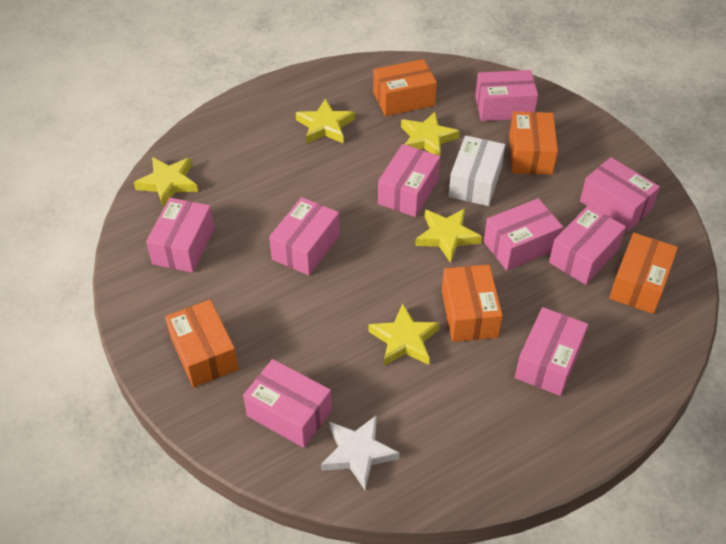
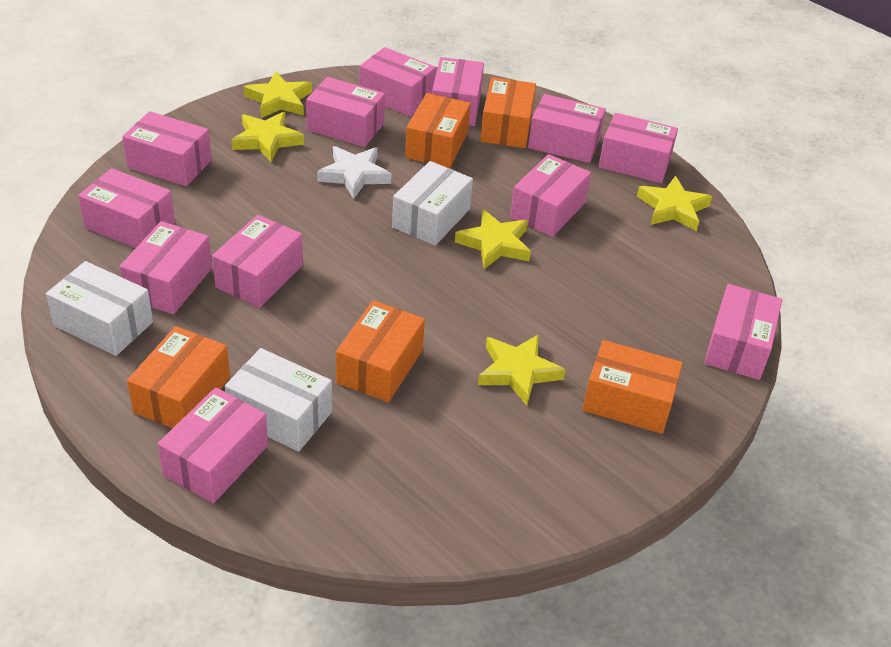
pink box: 9 -> 12
white box: 1 -> 3

